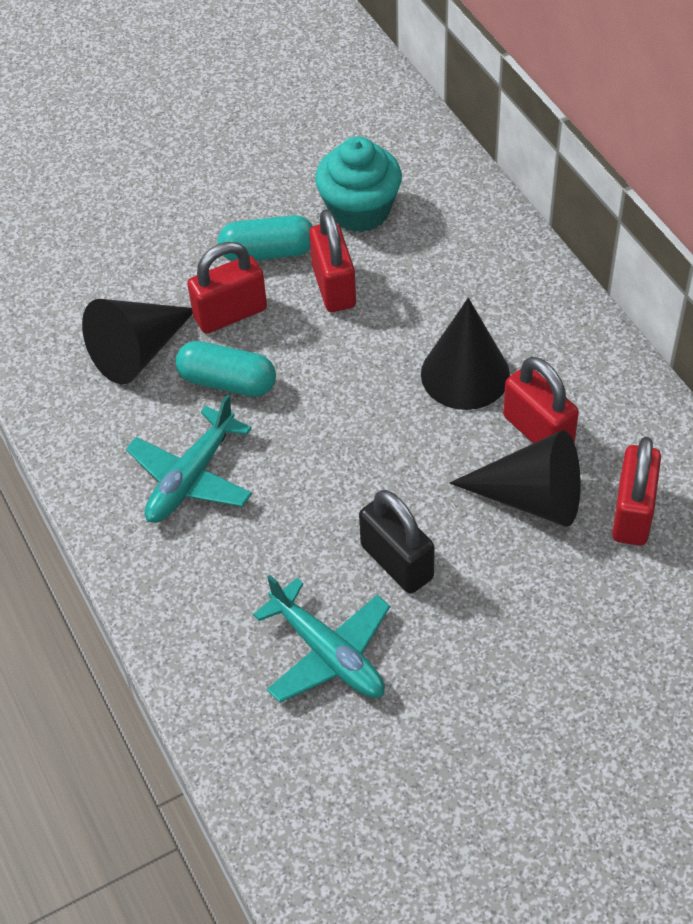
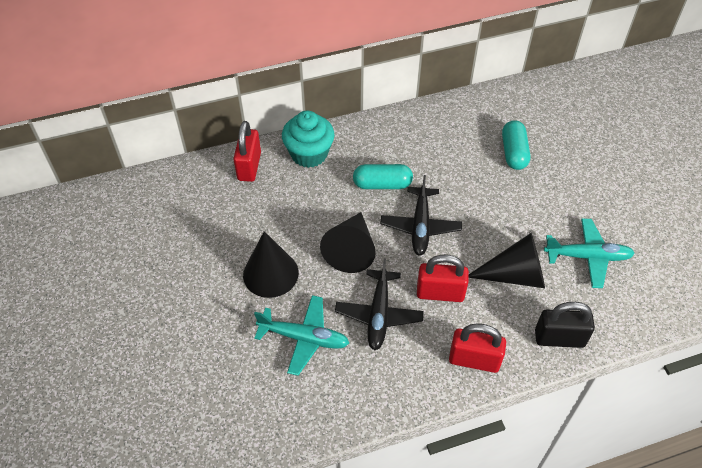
black plane: 0 -> 2
red padlock: 4 -> 3

